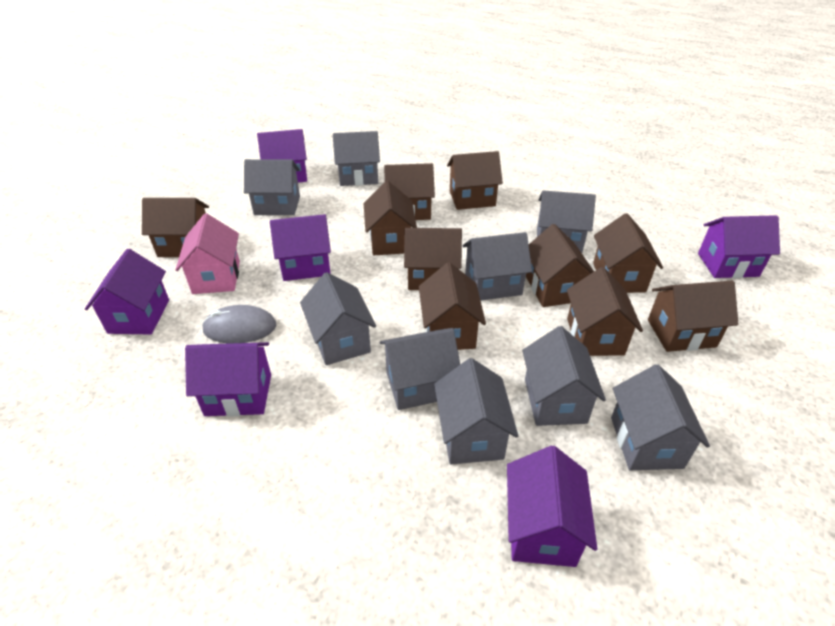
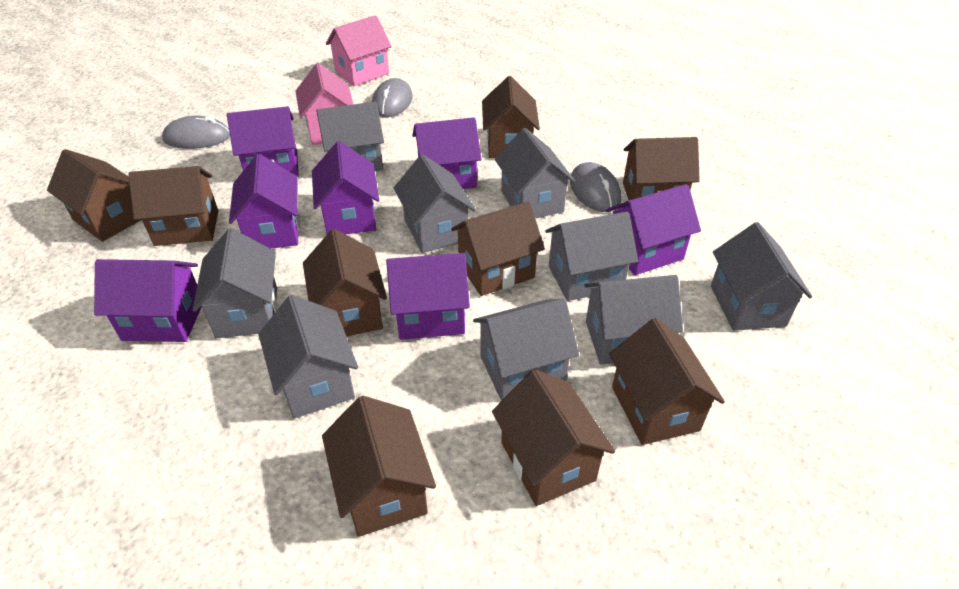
brown house: 10 -> 9
grey mouse: 1 -> 3
pink house: 1 -> 2
purple house: 6 -> 7

